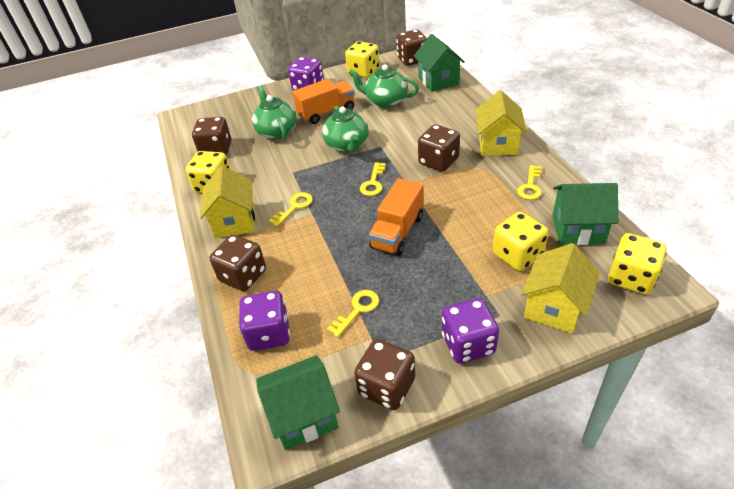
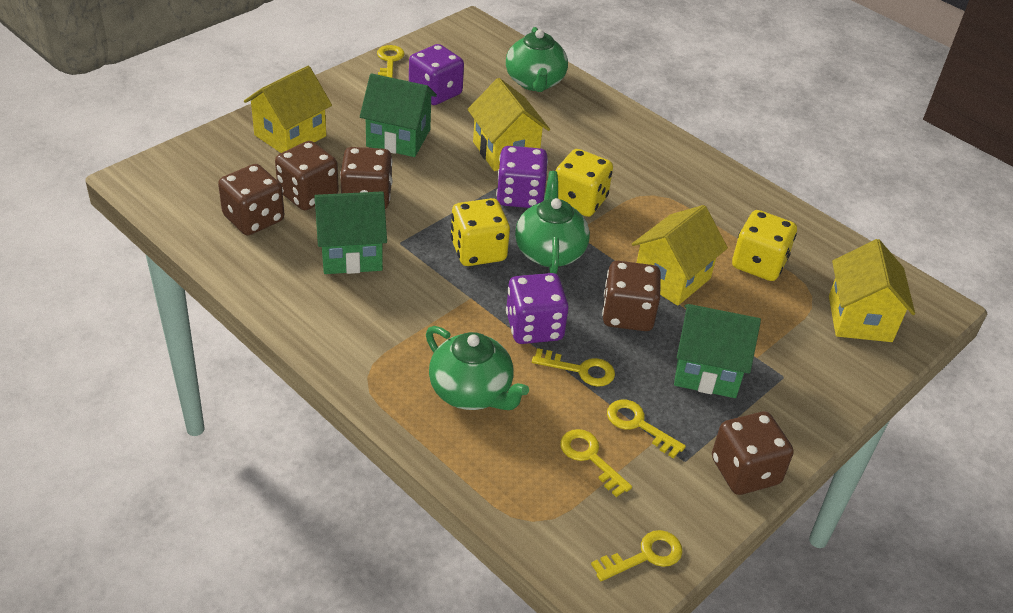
orange truck: 2 -> 0
yellow dice: 4 -> 3
yellow house: 3 -> 4
yellow key: 4 -> 5

